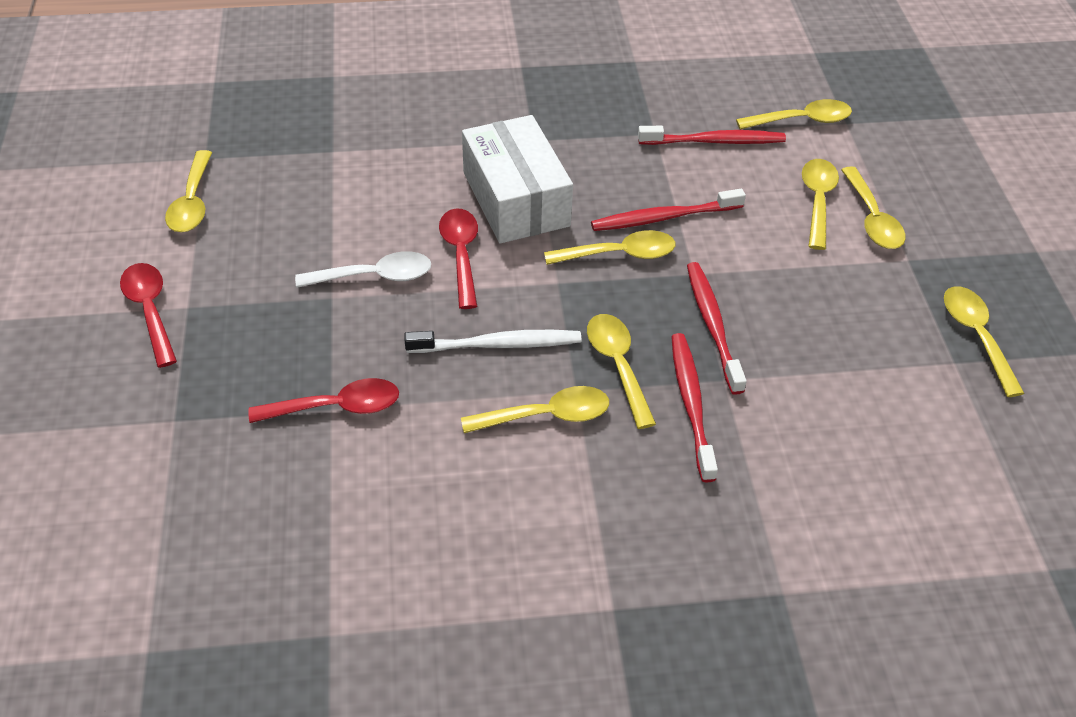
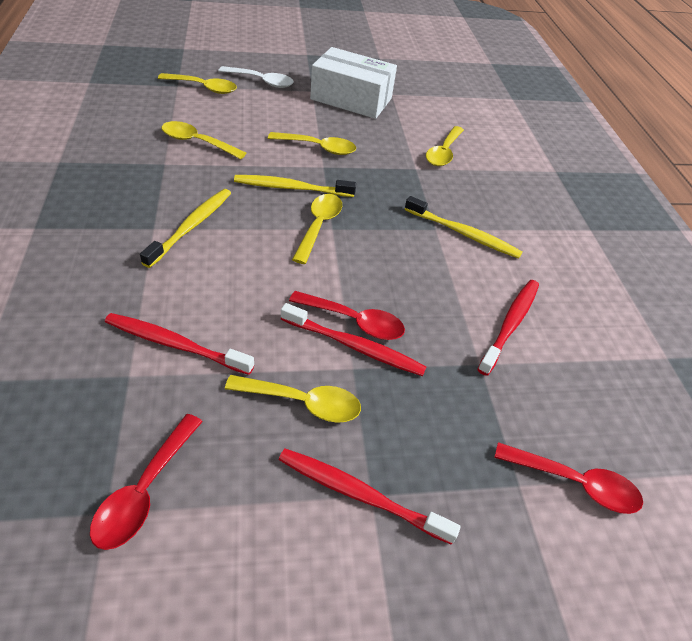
white toothbrush: 1 -> 0
yellow spoon: 8 -> 6
yellow toothbrush: 0 -> 3

